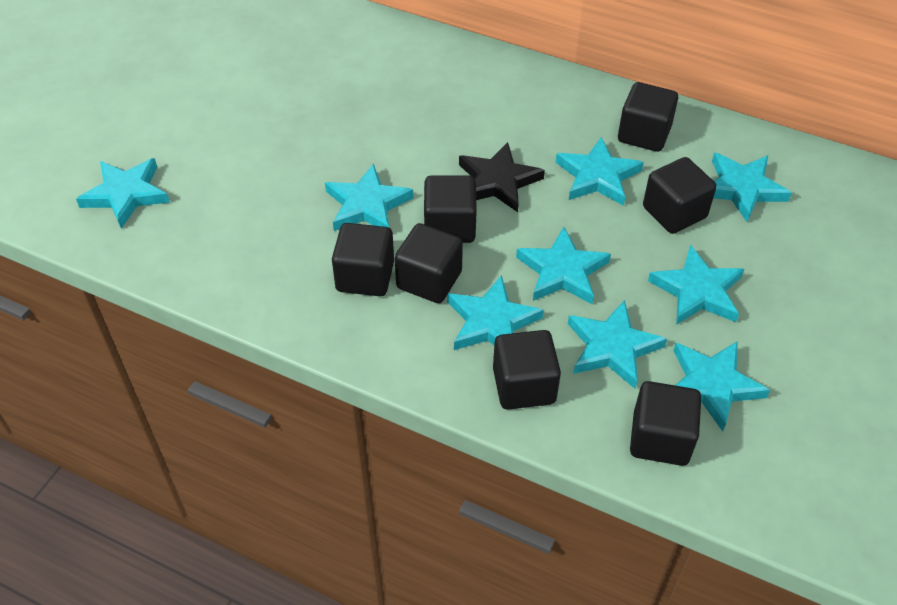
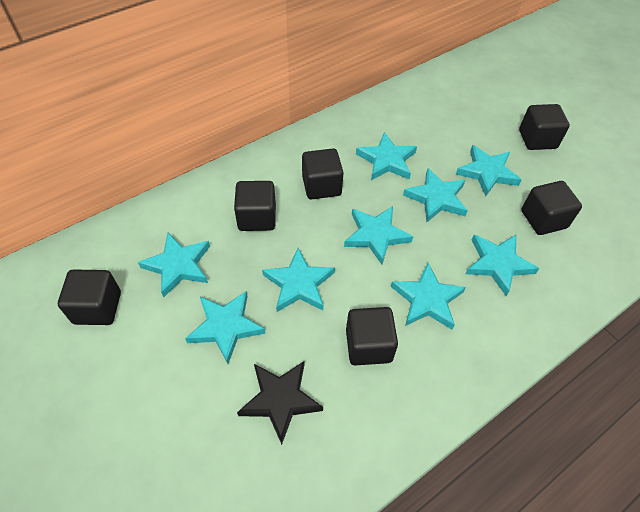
black cube: 7 -> 6

